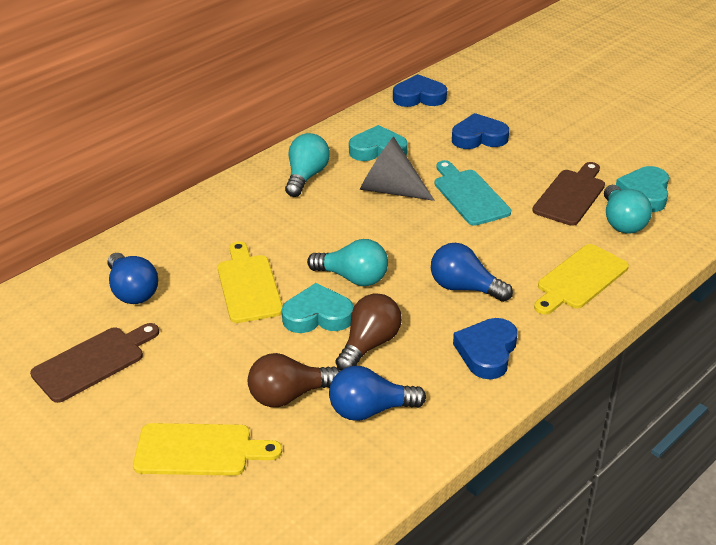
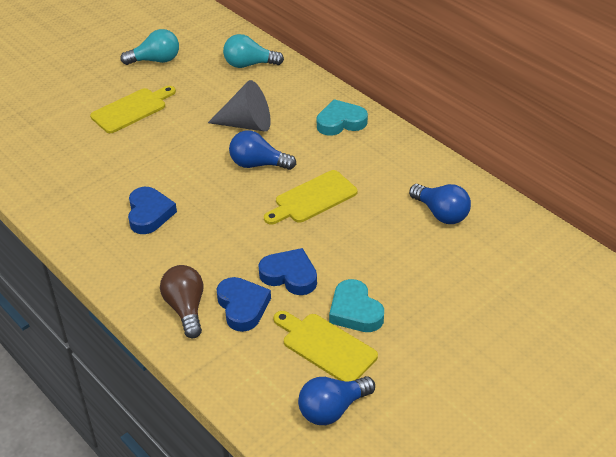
brown cutting board: 2 -> 0
brown light bulb: 2 -> 1
turquoise cutting board: 1 -> 0
turquoise heart: 3 -> 2
turquoise light bulb: 3 -> 2

